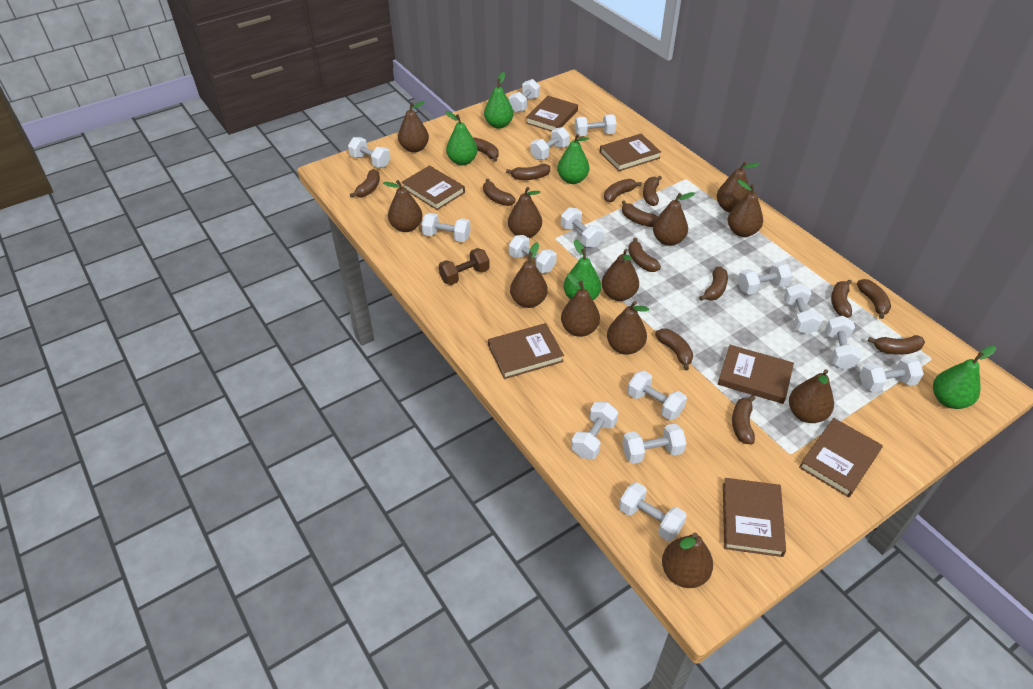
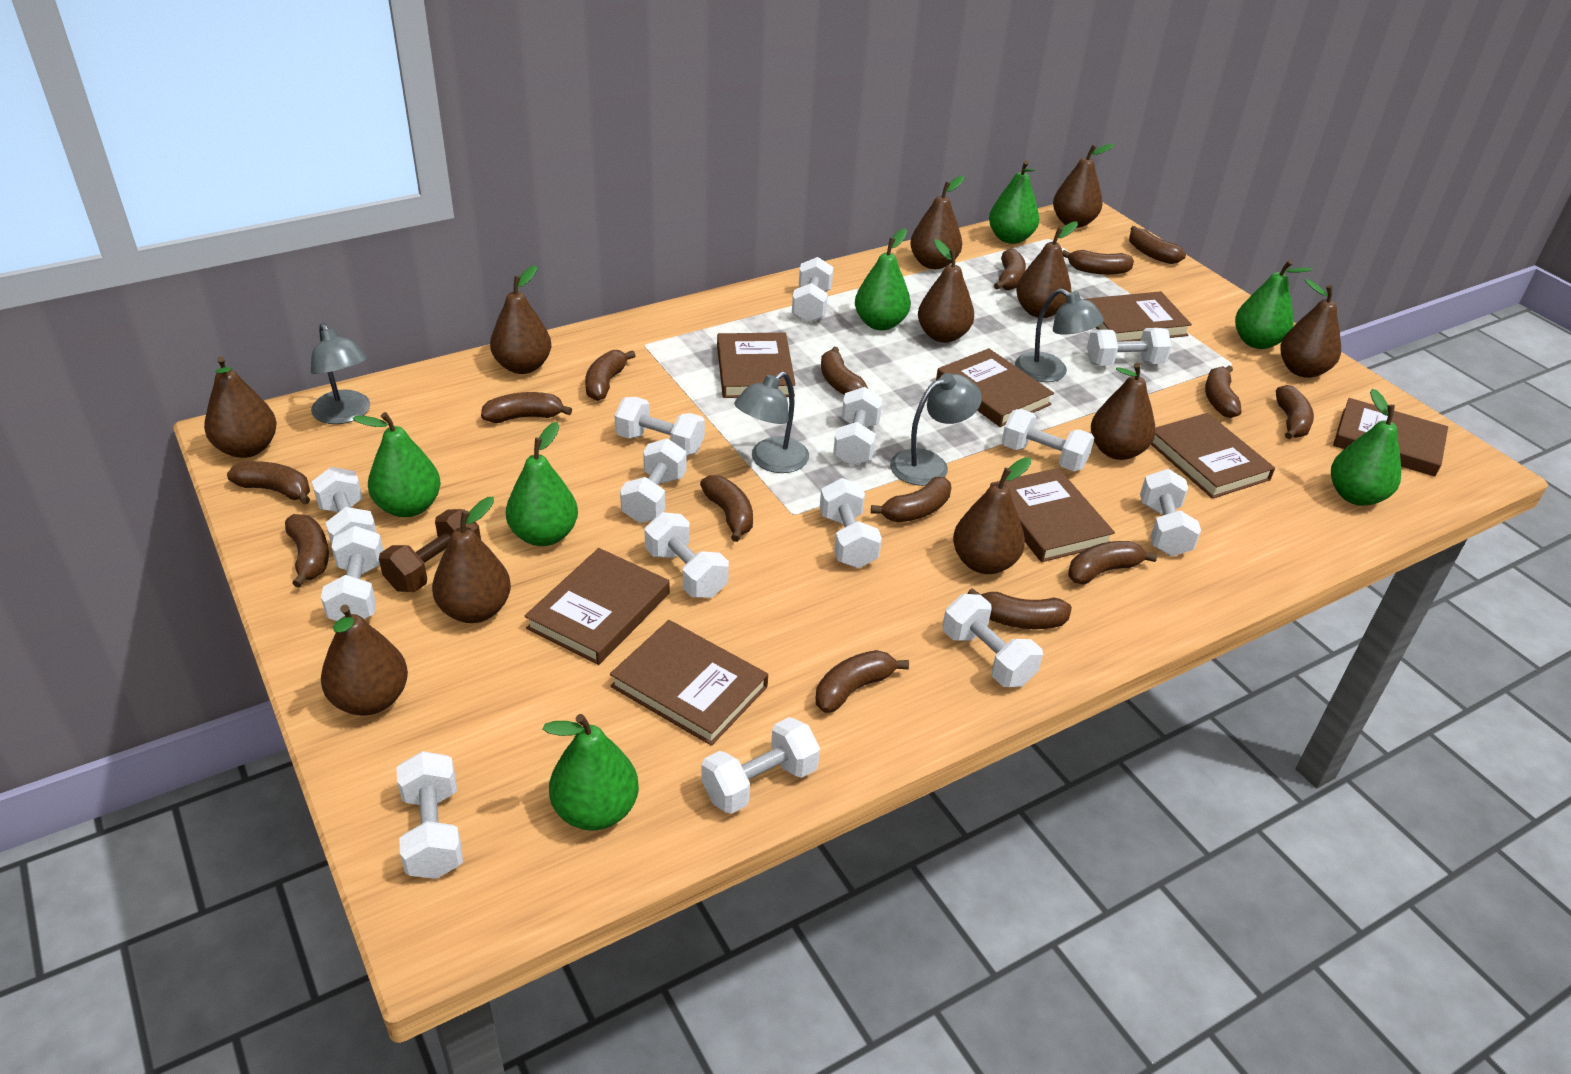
brown banana: 14 -> 15
brown book: 7 -> 8
brown pear: 12 -> 11
green pear: 5 -> 7
grey lamp: 0 -> 4
white dumbbell: 15 -> 14

